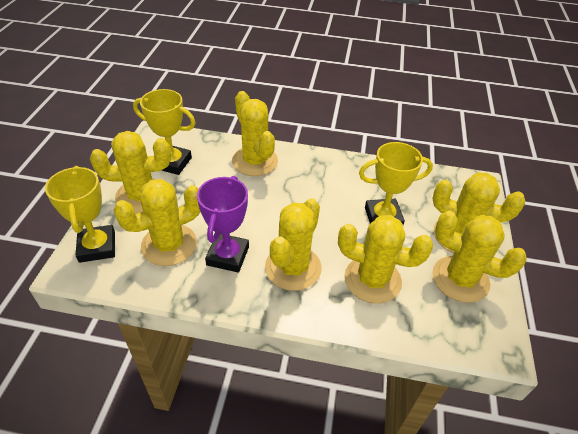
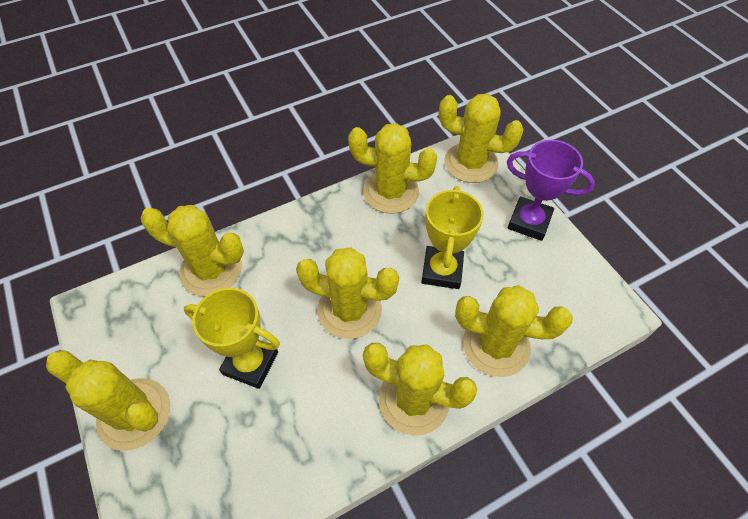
yellow trophy: 3 -> 2

